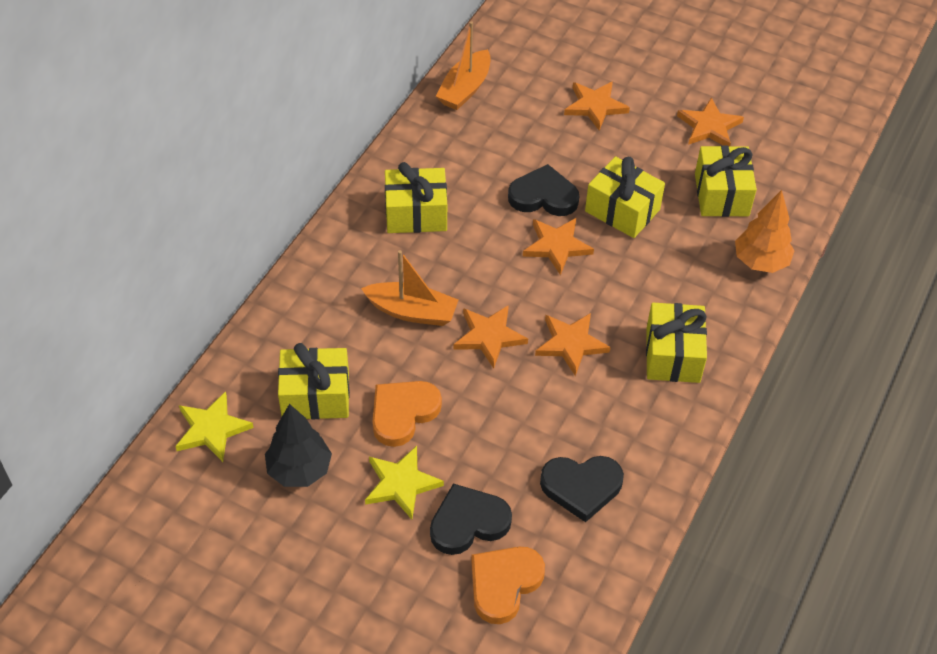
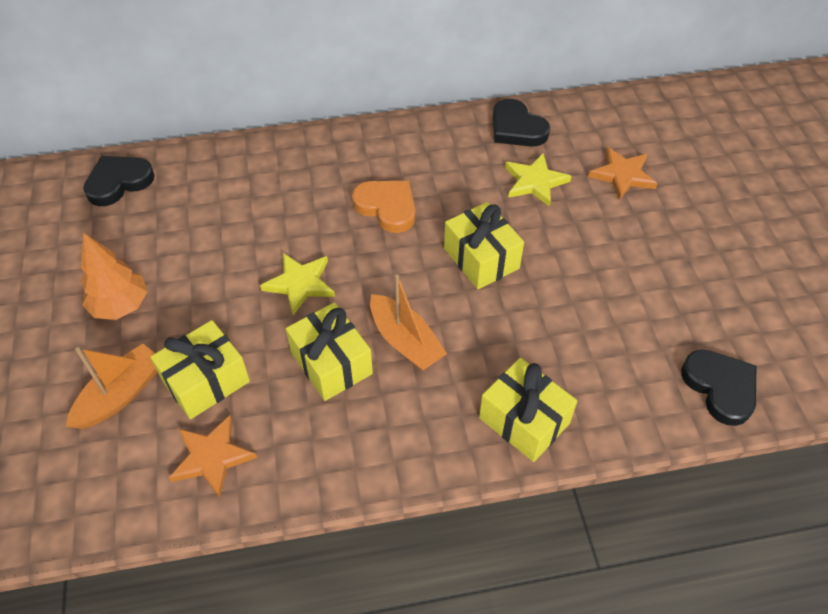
black tree: 1 -> 0
orange heart: 2 -> 1
orange star: 5 -> 2
yellow gift: 5 -> 4

